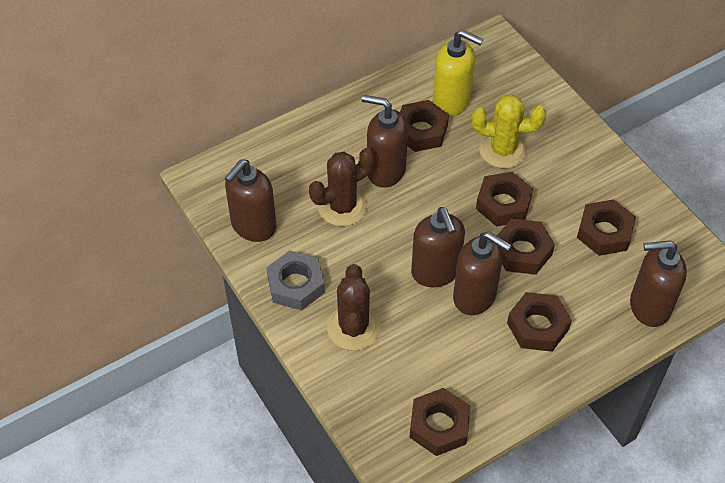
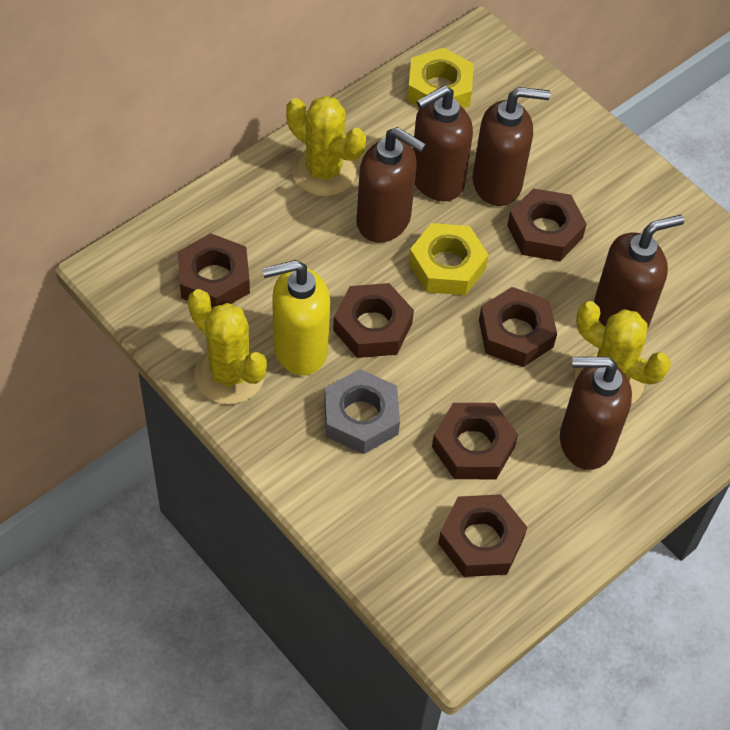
brown cactus: 2 -> 0
yellow cactus: 1 -> 3
yellow nut: 0 -> 2

